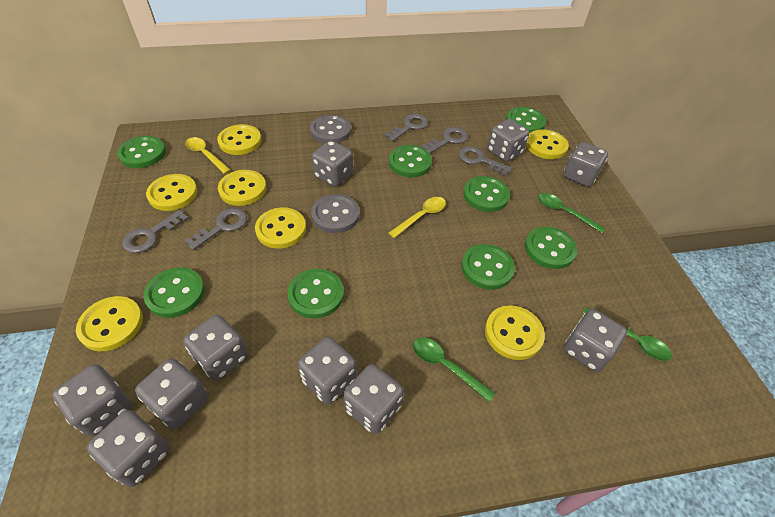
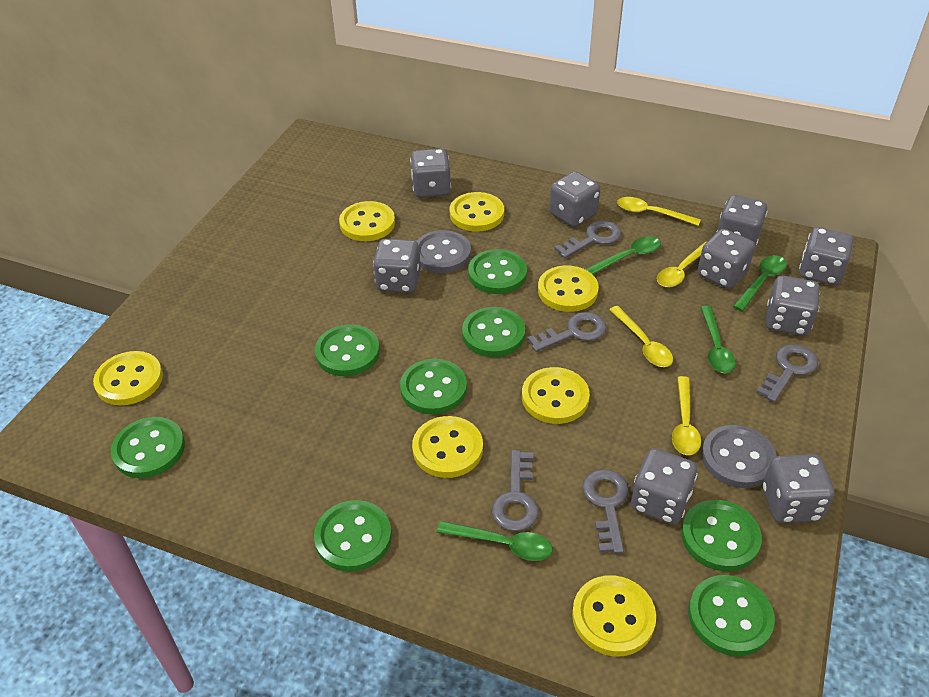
green spoon: 3 -> 4
grey dice: 10 -> 9
yellow spoon: 2 -> 4

